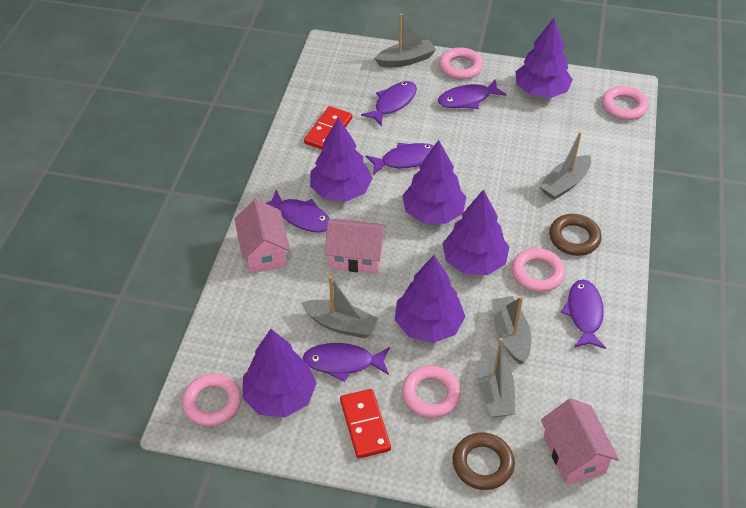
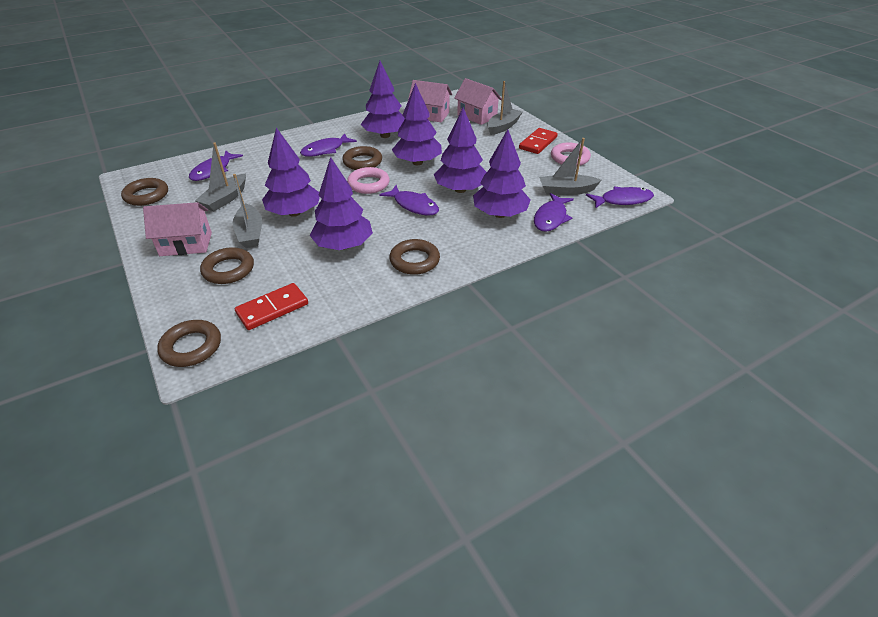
brown ring: 2 -> 5
grey boat: 5 -> 4
pink ring: 5 -> 2
purple fish: 6 -> 5

